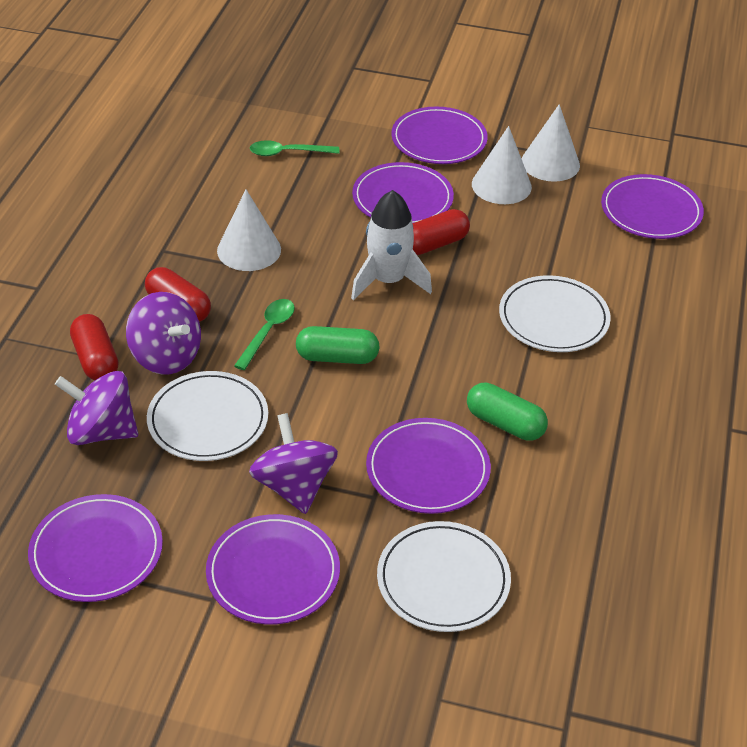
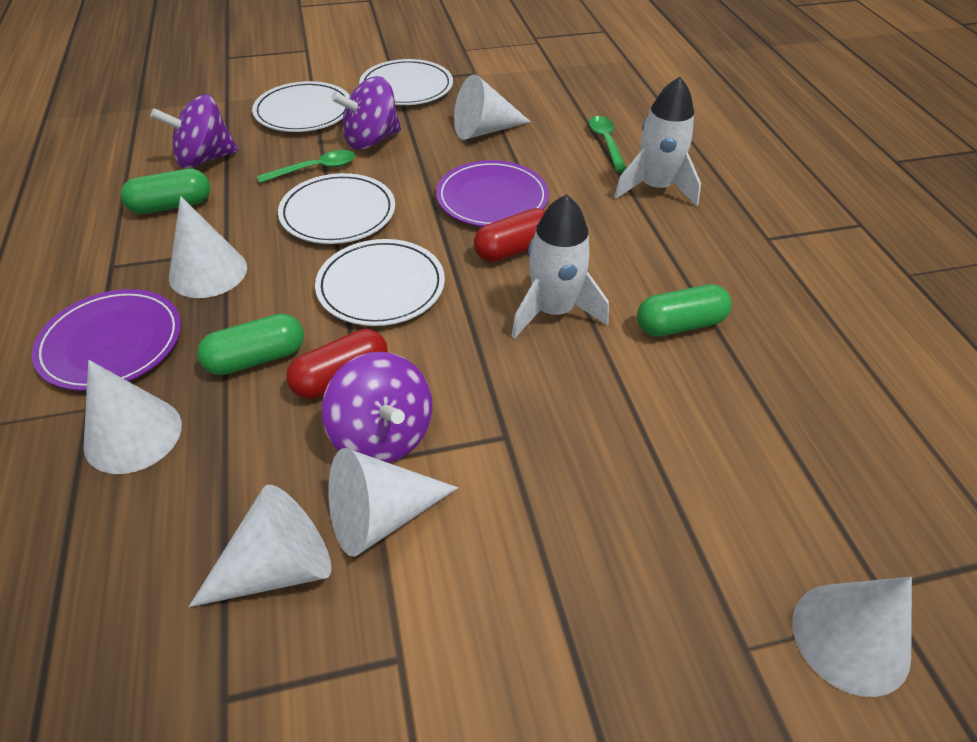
green capsule: 2 -> 3
purple plate: 6 -> 2
red capsule: 3 -> 2
white cone: 3 -> 6
white plate: 3 -> 4
white rocket: 1 -> 2

